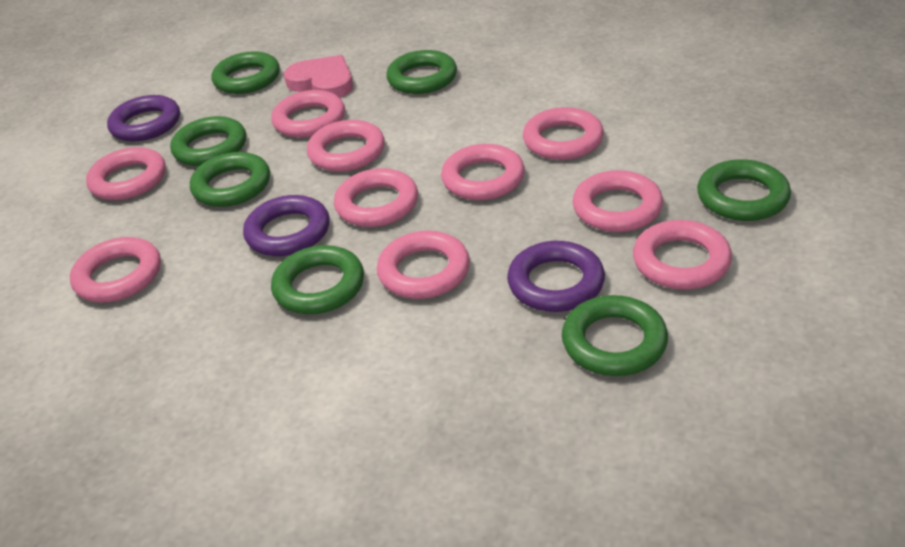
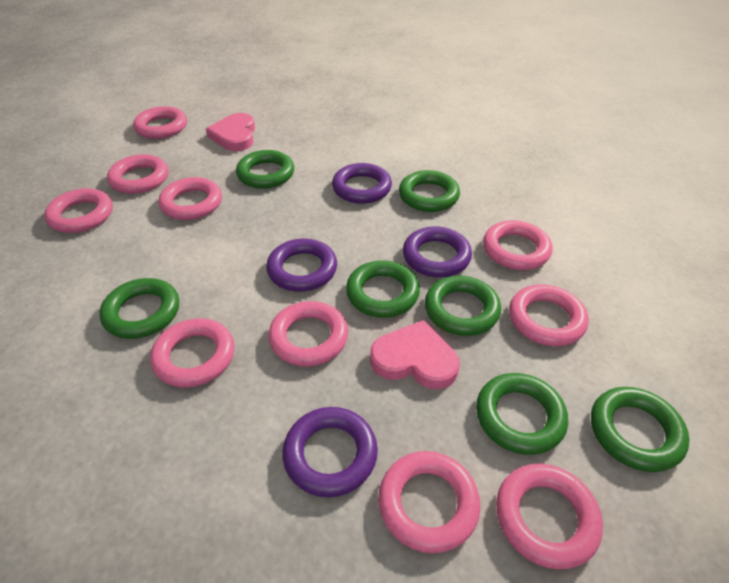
pink heart: 1 -> 2
purple ring: 3 -> 4

